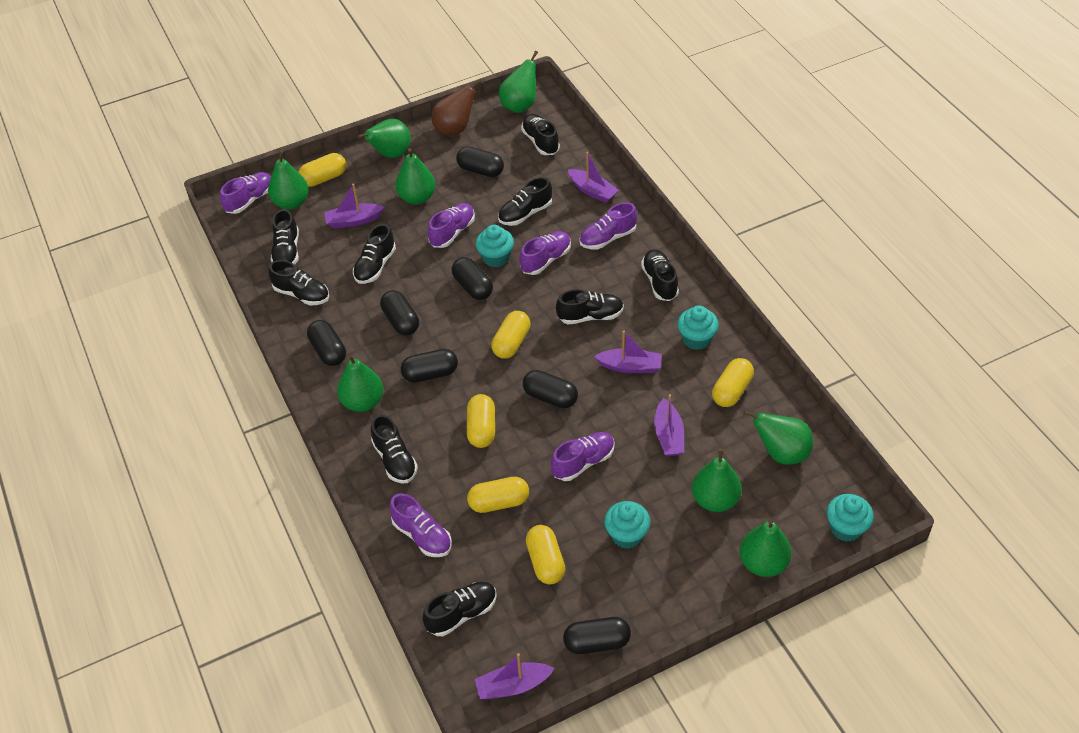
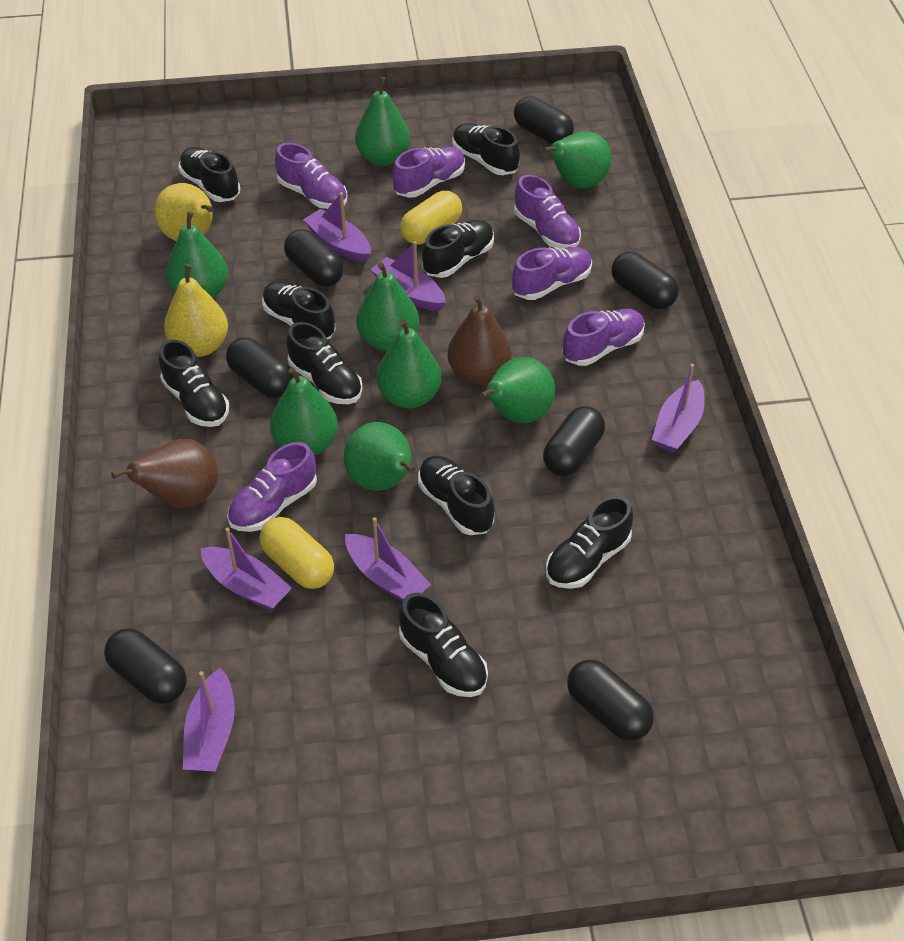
brown pear: 1 -> 2
purple boat: 5 -> 6
turquoise cupcake: 4 -> 0
yellow capsule: 6 -> 2
yellow pear: 0 -> 2

